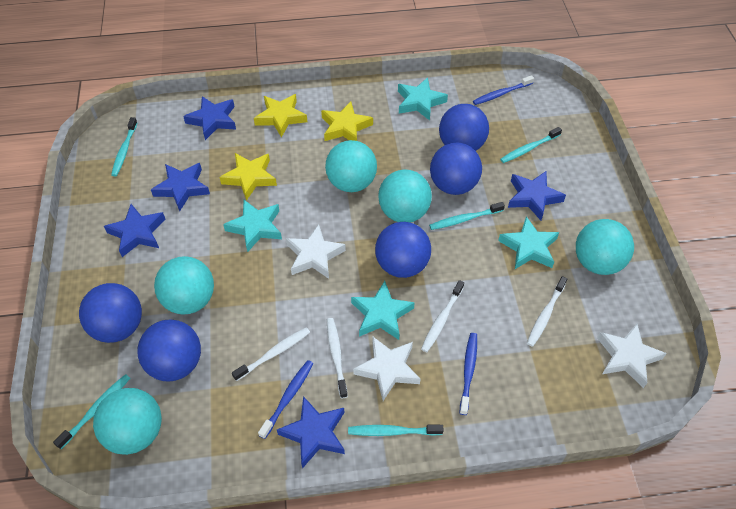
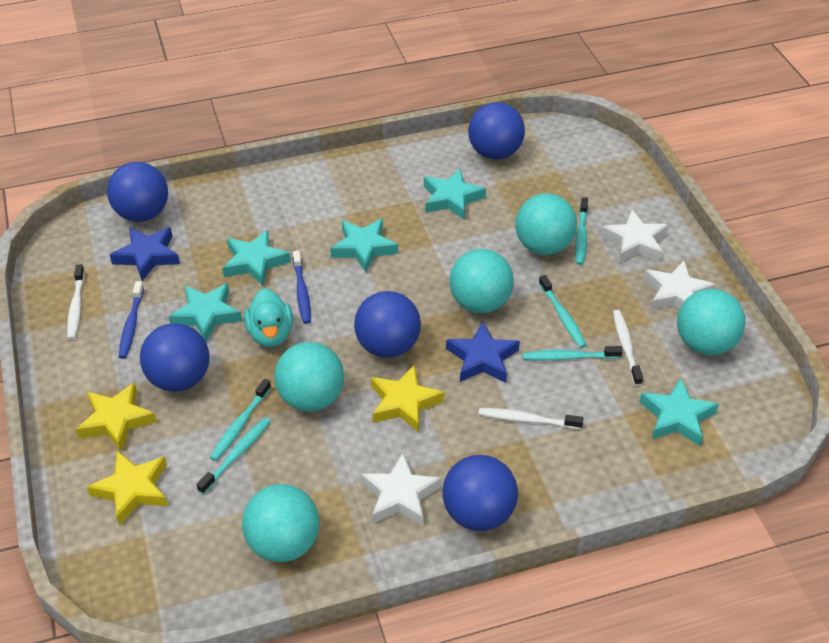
blue star: 5 -> 2
blue toothbrush: 3 -> 2
turquoise duck: 0 -> 1
turquoise star: 4 -> 5
white toothbrush: 4 -> 3

